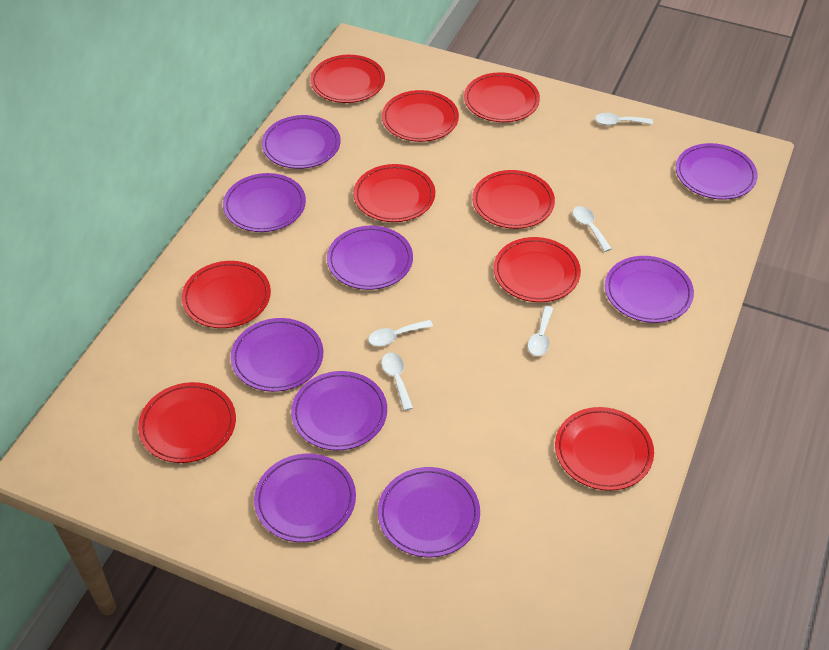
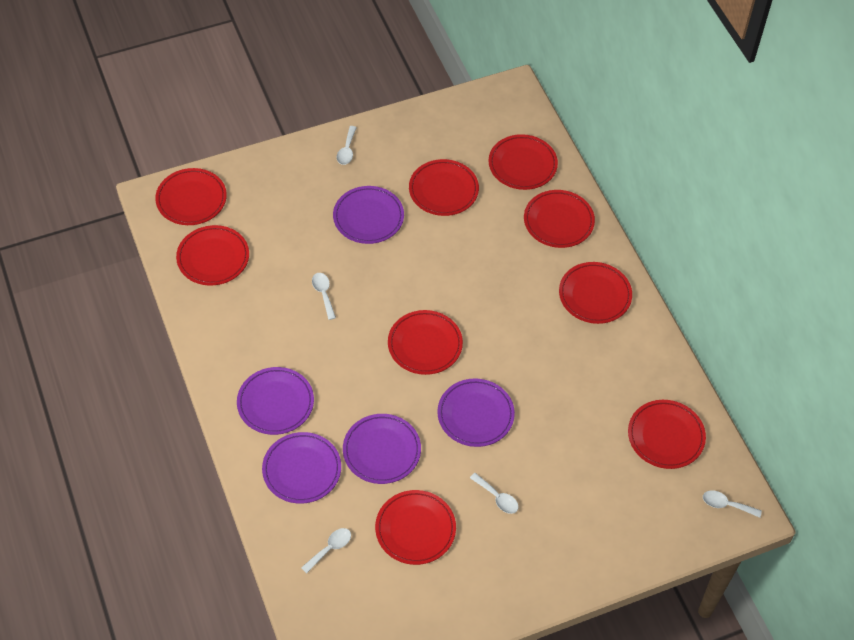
purple plate: 9 -> 5

